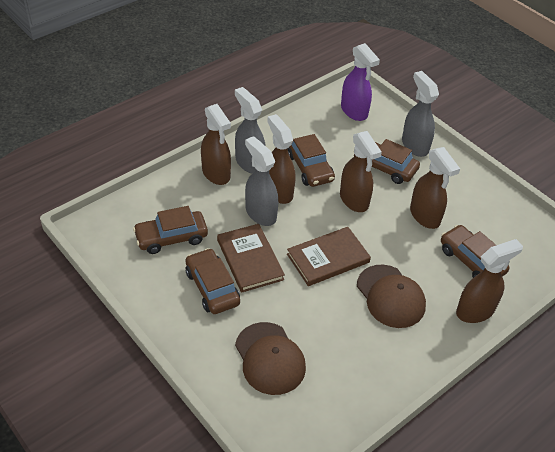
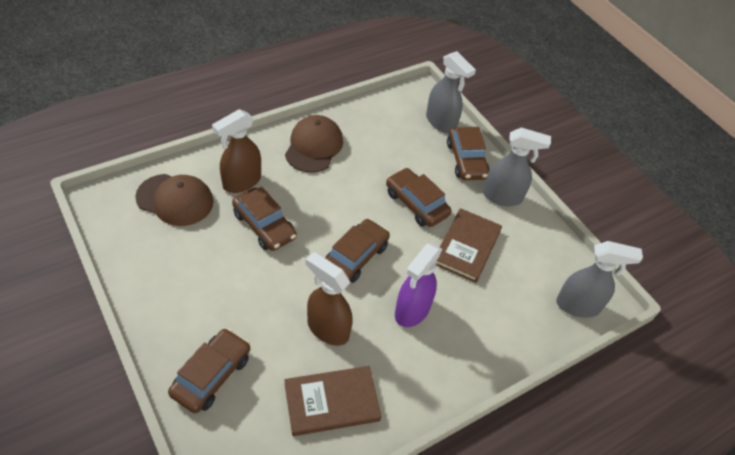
brown spray bottle: 5 -> 2

